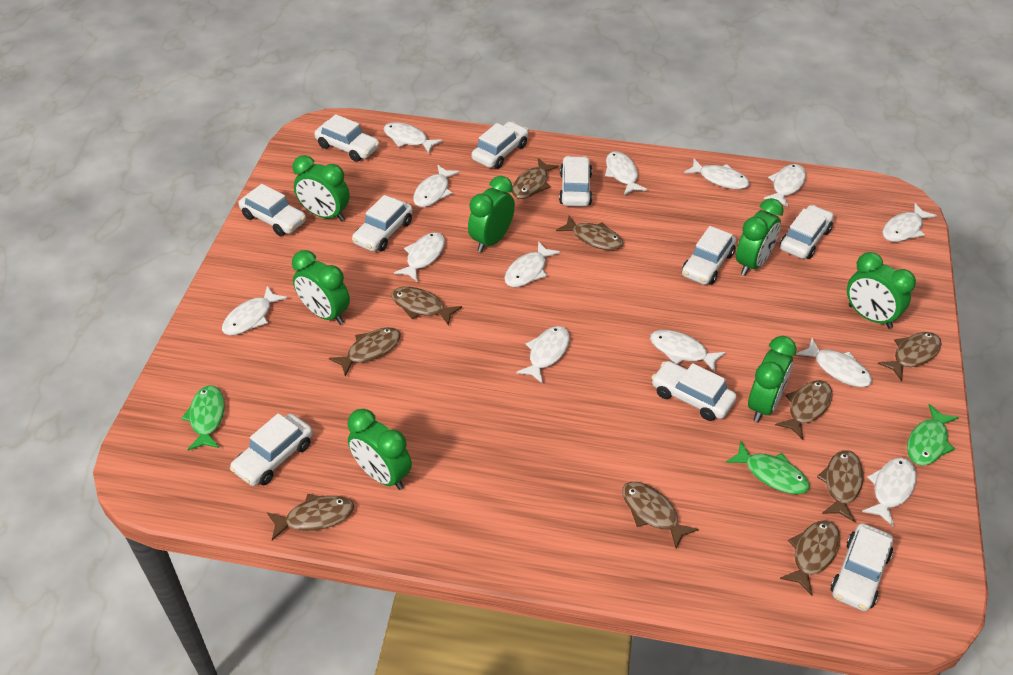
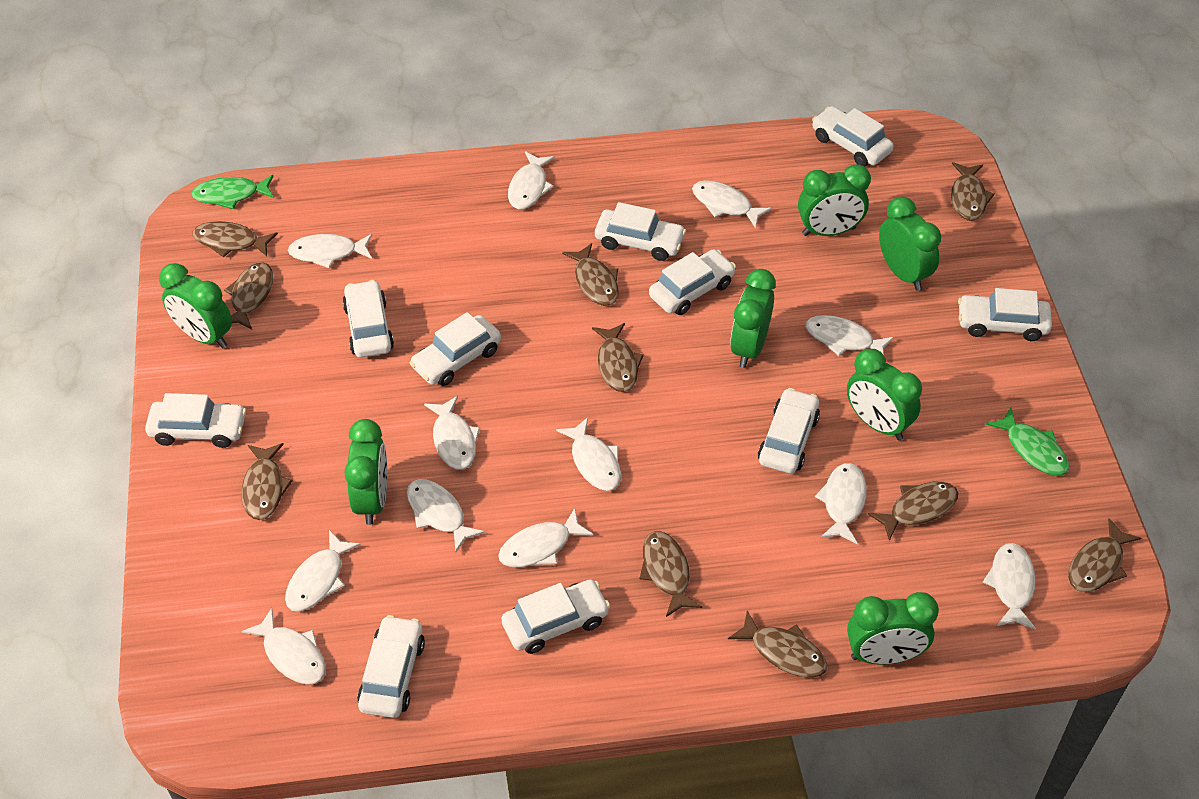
green fish: 3 -> 2
white fish: 13 -> 12

